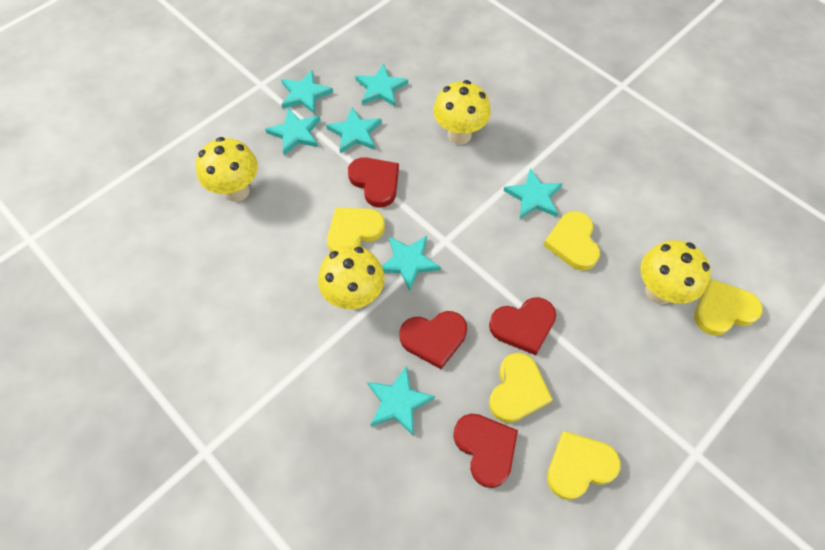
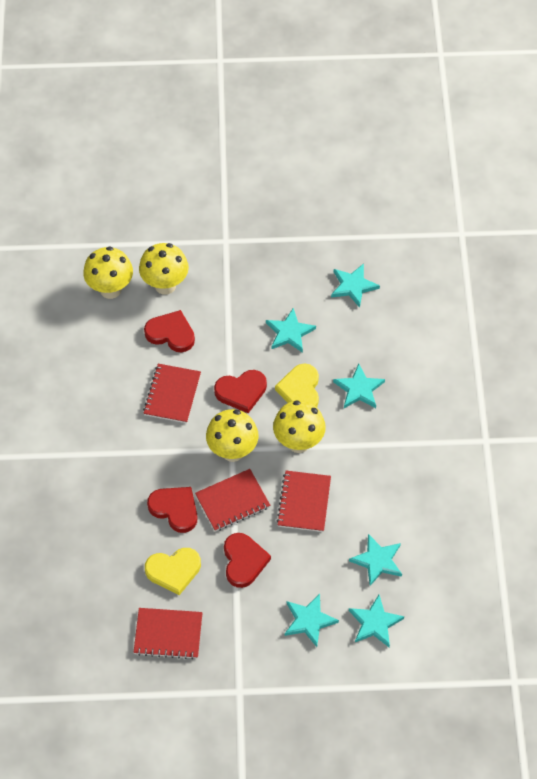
red notebook: 0 -> 4
turquoise star: 7 -> 6
yellow heart: 5 -> 2

